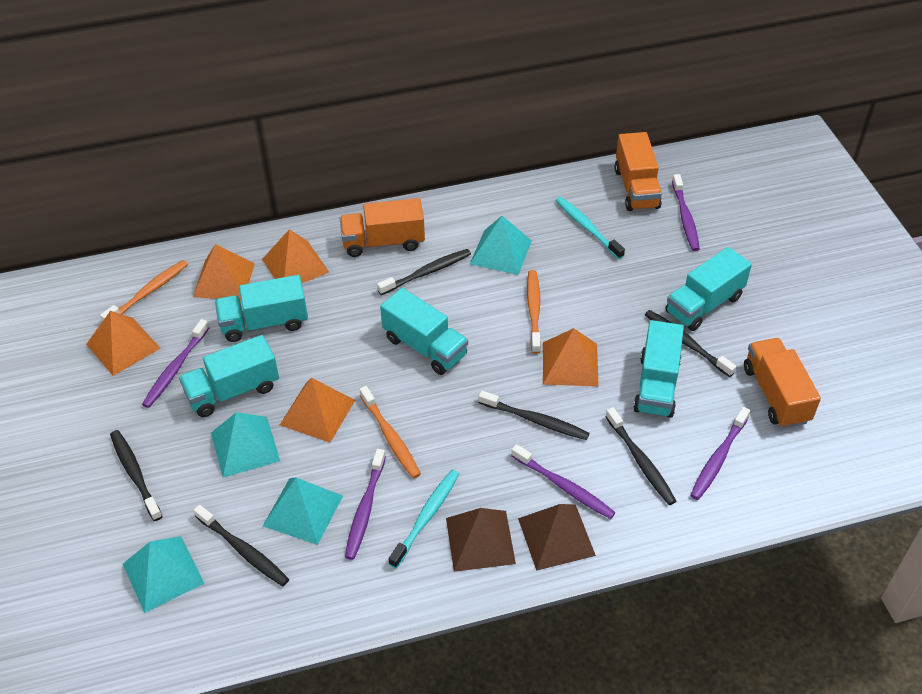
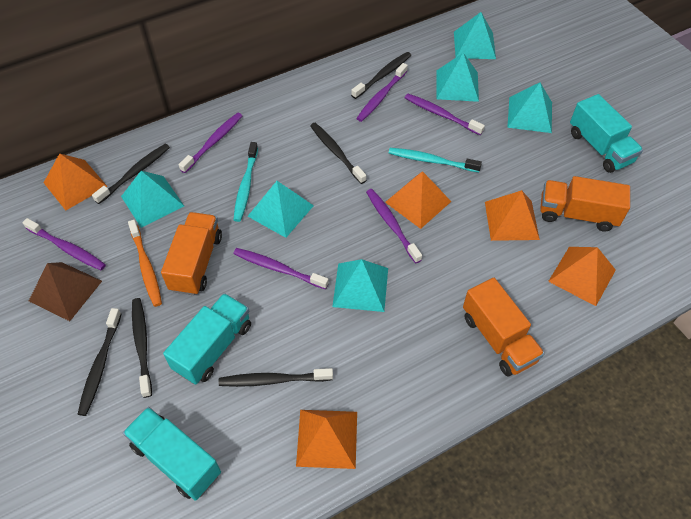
brown pyramid: 2 -> 1
orange toothbrush: 3 -> 1
purple toothbrush: 5 -> 6
turquoise pyramid: 4 -> 6
turquoise truck: 5 -> 3

